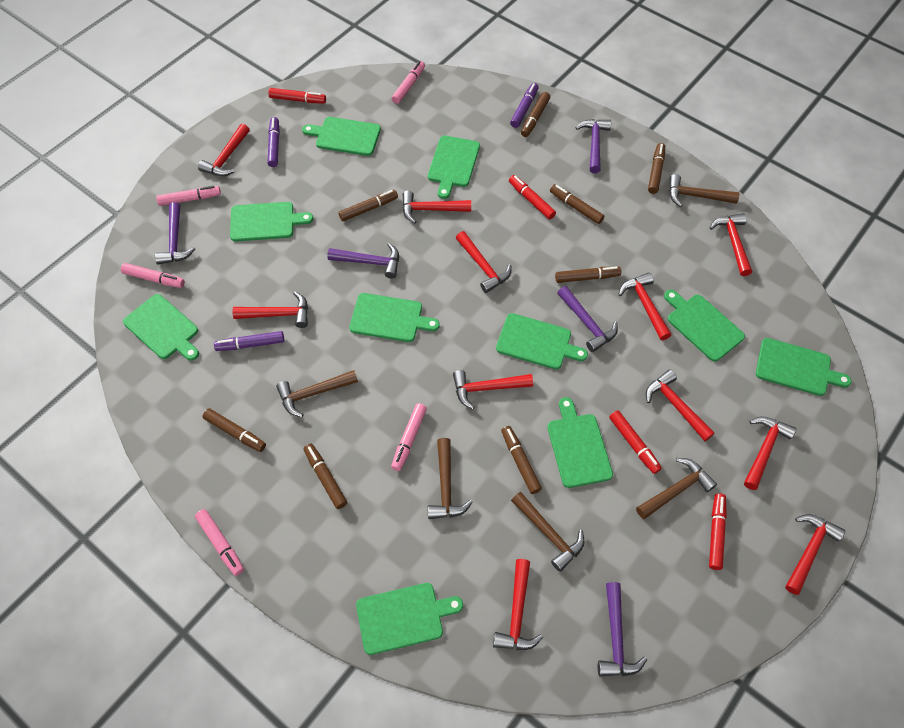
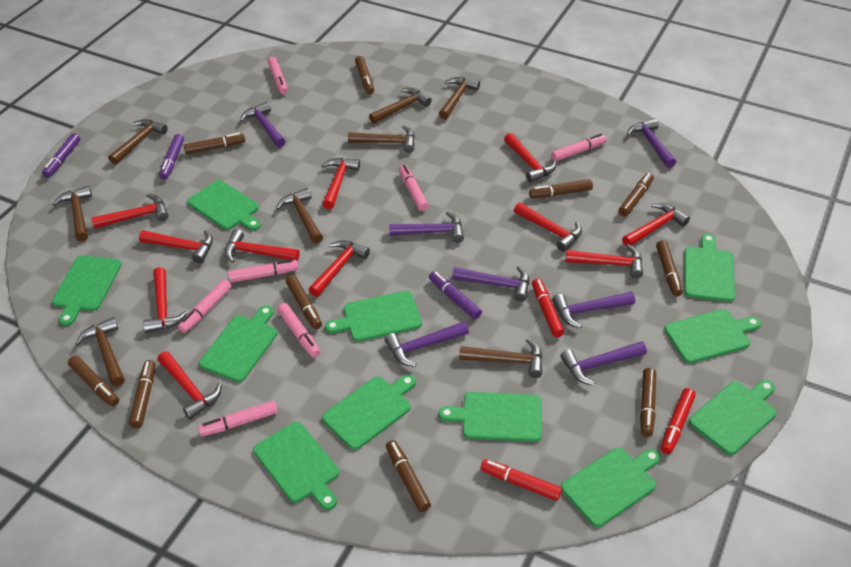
brown hammer: 5 -> 8
brown marker: 8 -> 10
green cutting board: 10 -> 11
pink marker: 5 -> 7
purple hammer: 5 -> 7
red marker: 4 -> 3

